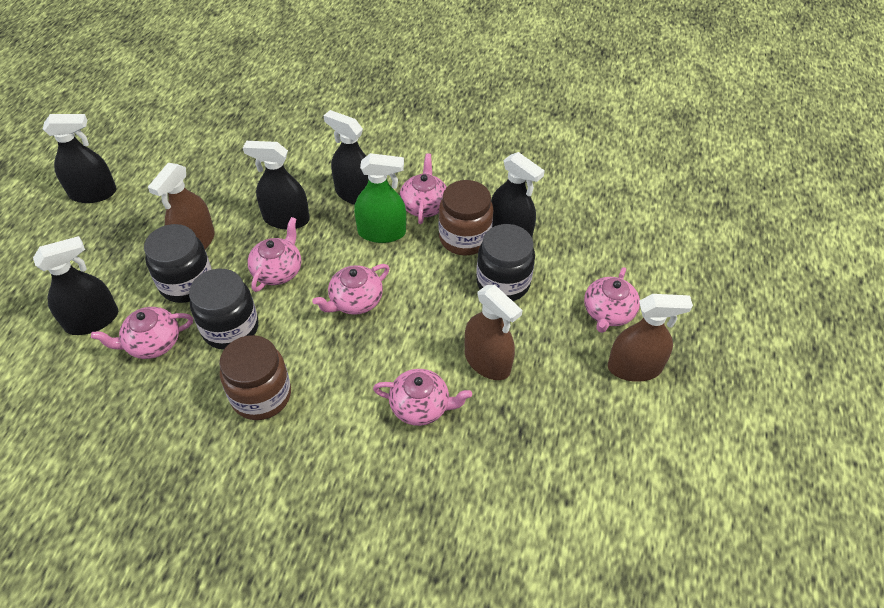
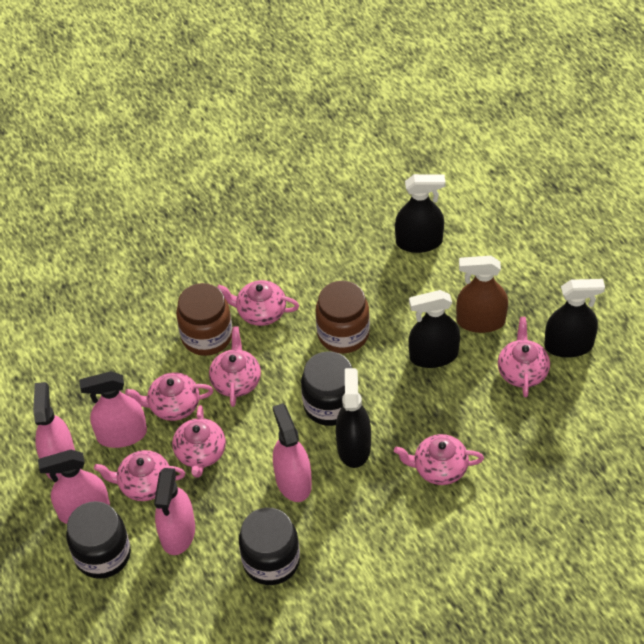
black spray bottle: 5 -> 4
brown spray bottle: 3 -> 1
green spray bottle: 1 -> 0
pink spray bottle: 0 -> 5
pink teapot: 6 -> 7

